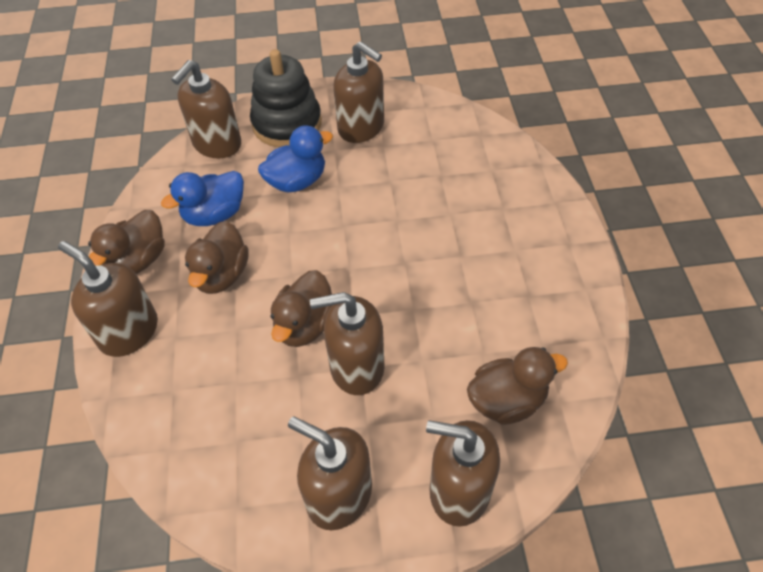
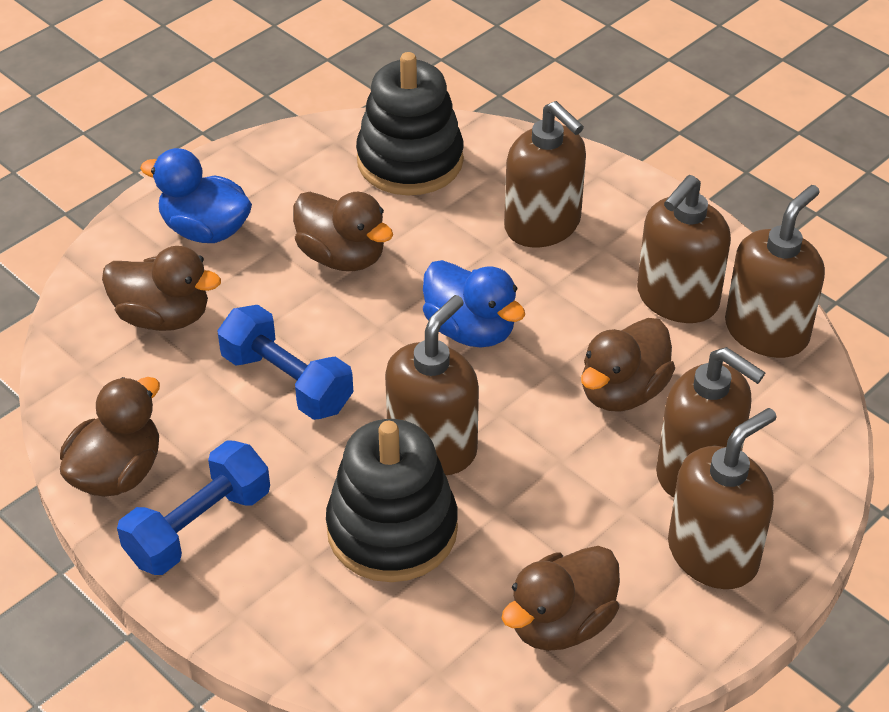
black stacking toy: 1 -> 2
blue dumbbell: 0 -> 2
brown duck: 4 -> 5

